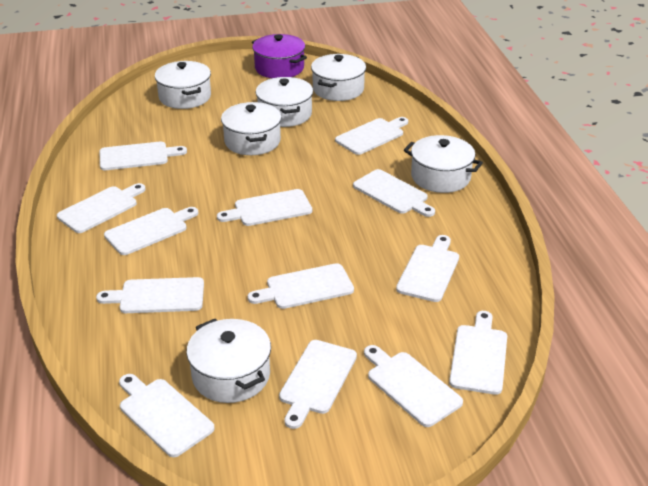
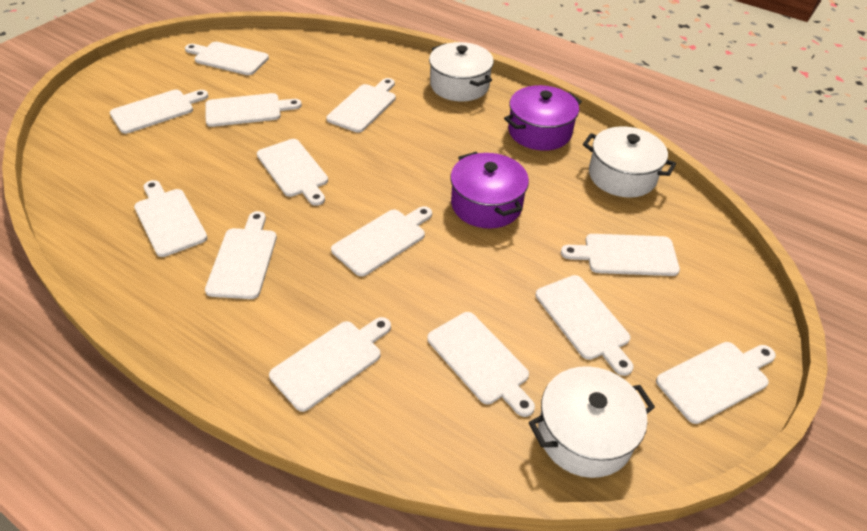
purple pot: 1 -> 2
white pot: 6 -> 3

